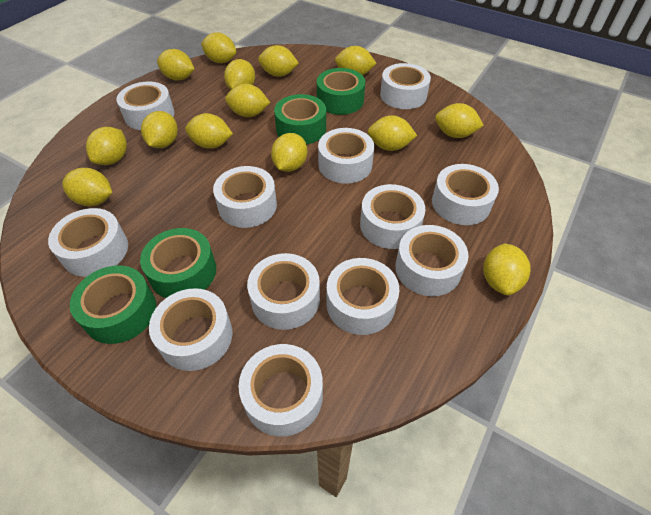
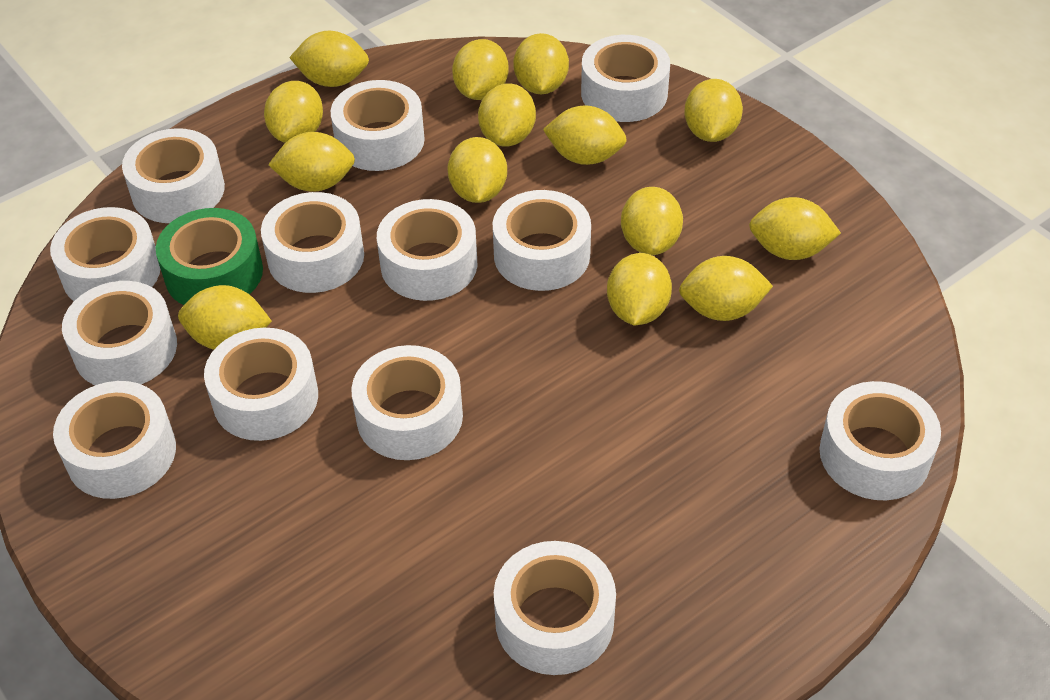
green tape: 4 -> 1
white tape: 12 -> 13

